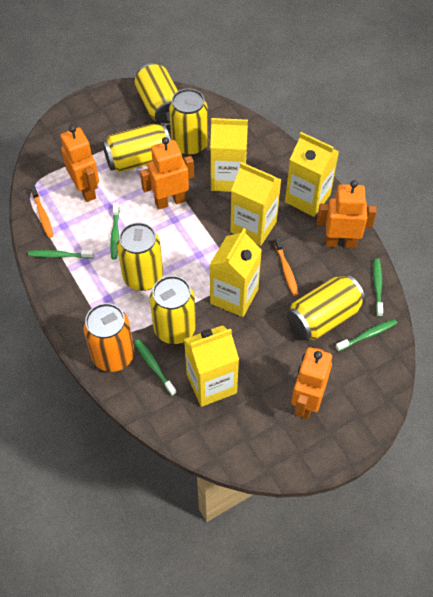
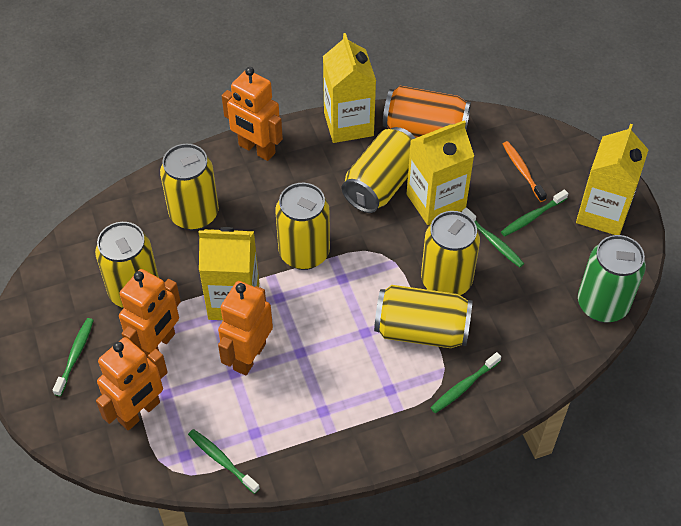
green can: 0 -> 1
orange toothbrush: 2 -> 1
yellow carton: 5 -> 4

